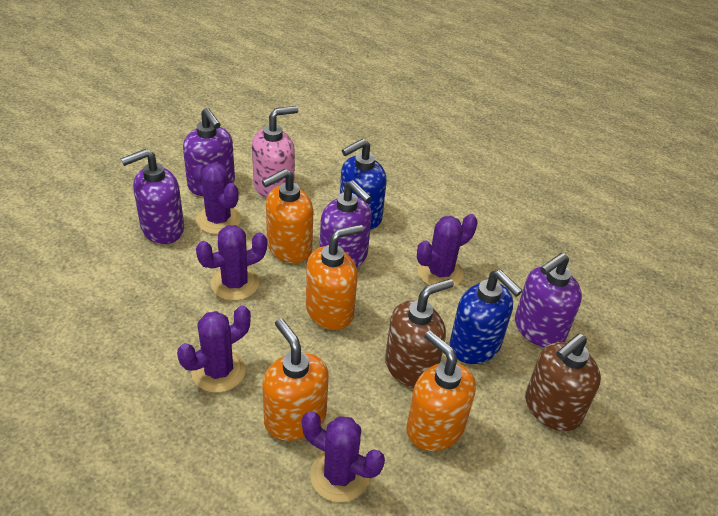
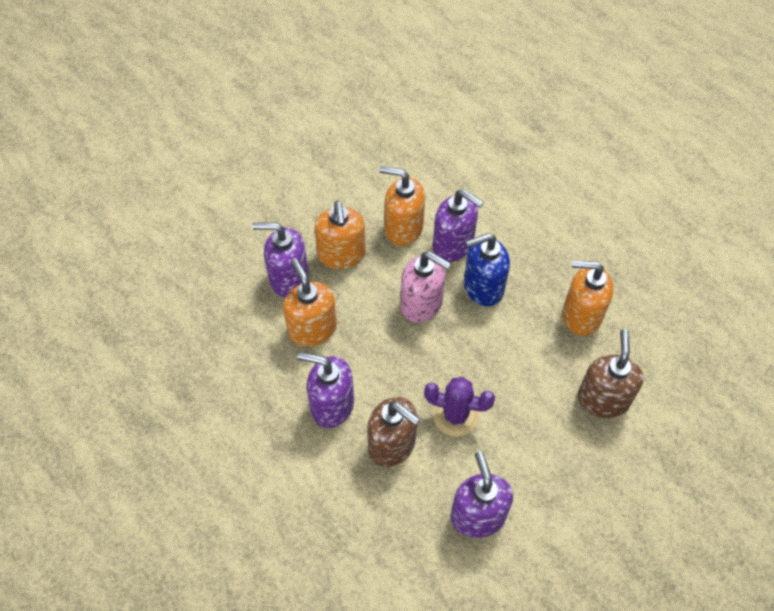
blue soap dispenser: 2 -> 1
purple cactus: 5 -> 1

